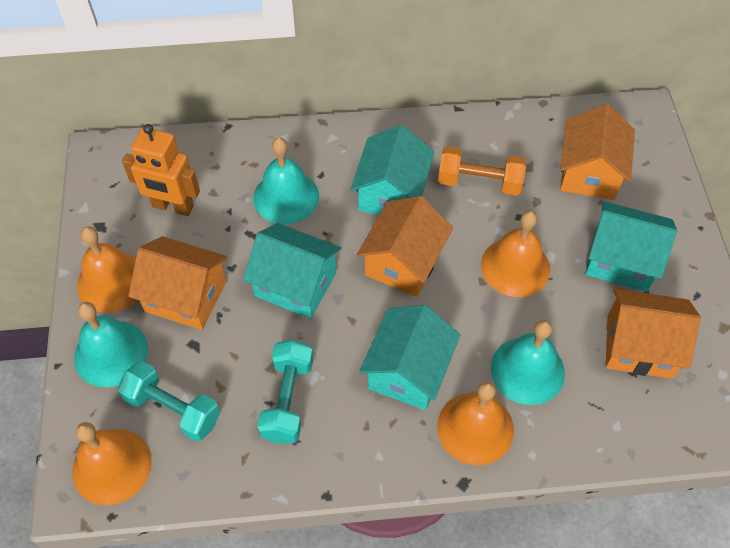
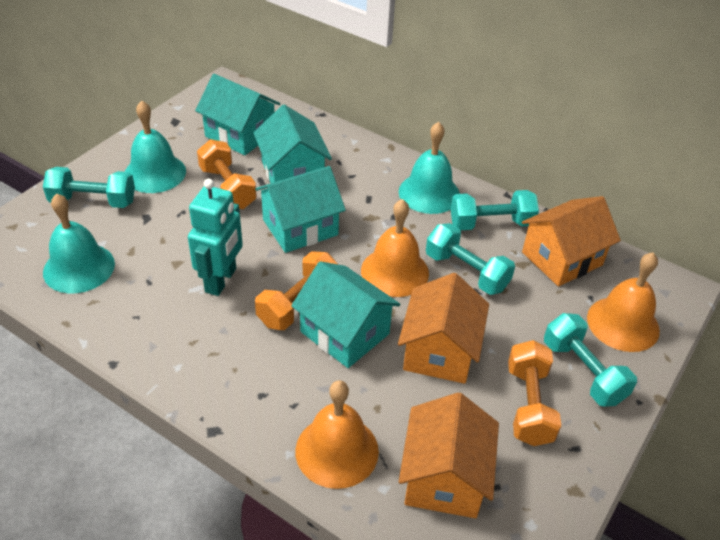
orange bell: 4 -> 3
orange dumbbell: 1 -> 3
orange house: 4 -> 3
orange robot: 1 -> 0
turquoise dumbbell: 2 -> 4
turquoise robot: 0 -> 1

